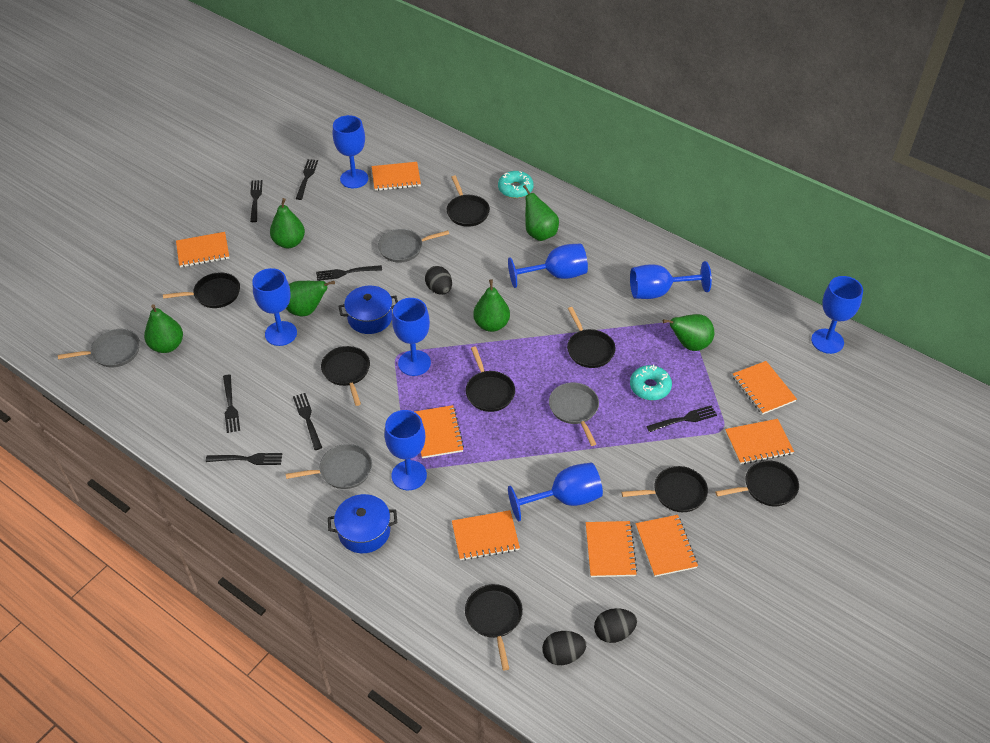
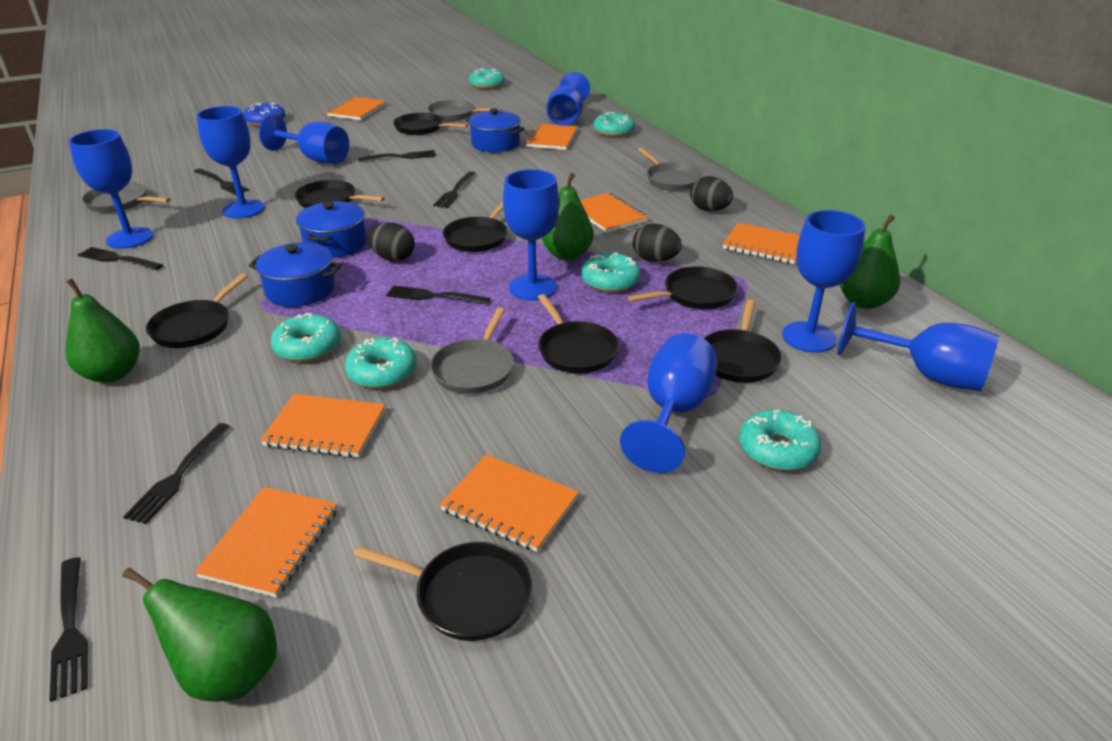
blue donut: 0 -> 1
blue pot: 2 -> 3
green pear: 6 -> 4
orange notebook: 8 -> 7
turquoise donut: 2 -> 6

